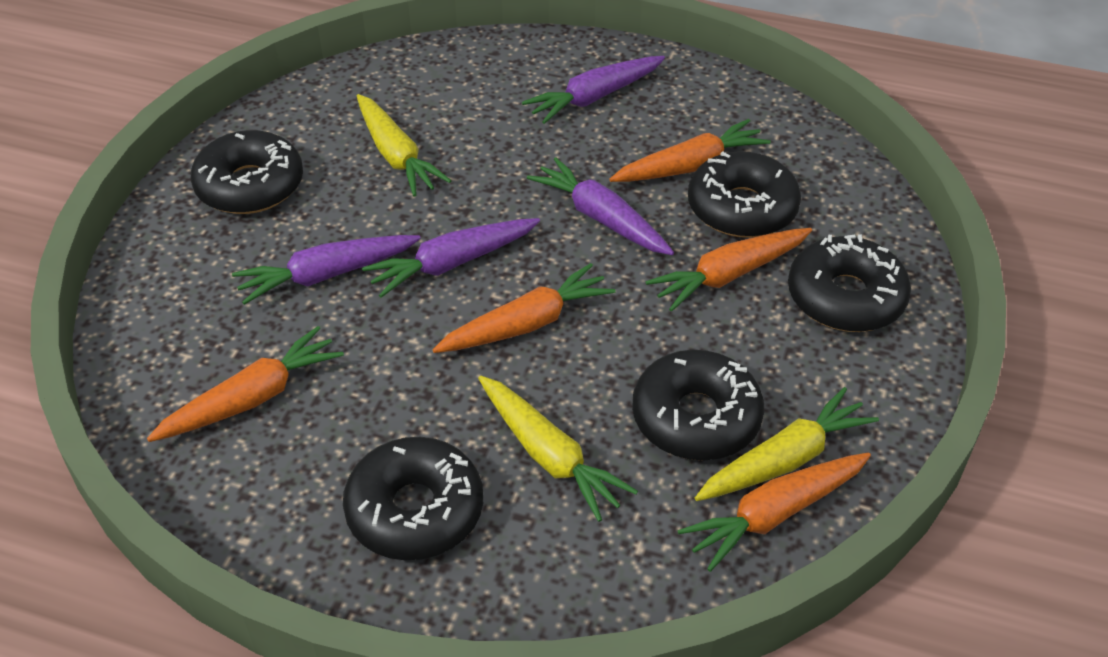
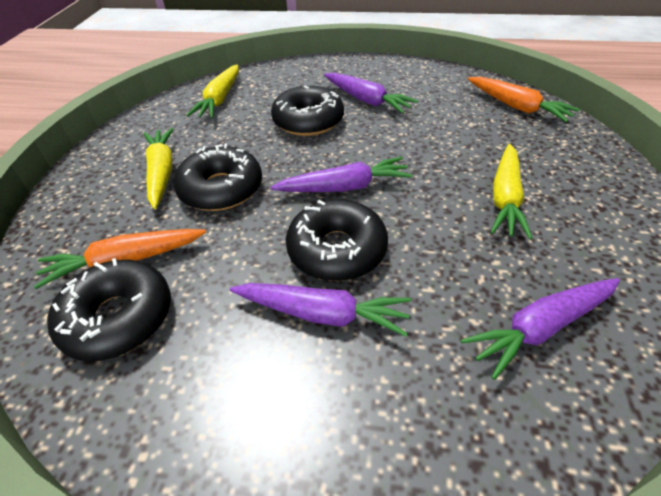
black donut: 5 -> 4
orange carrot: 5 -> 2

